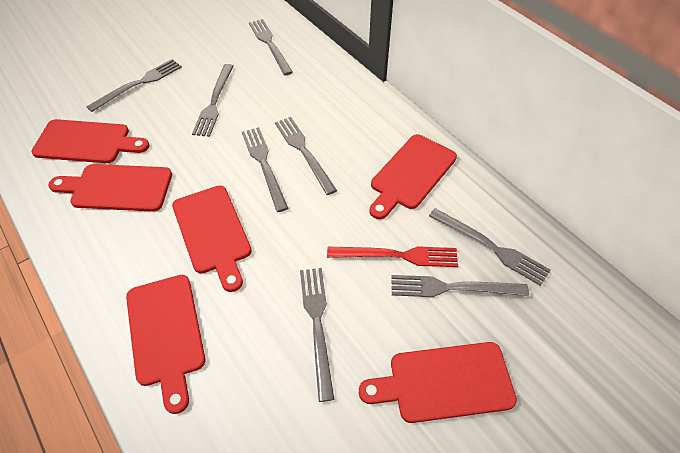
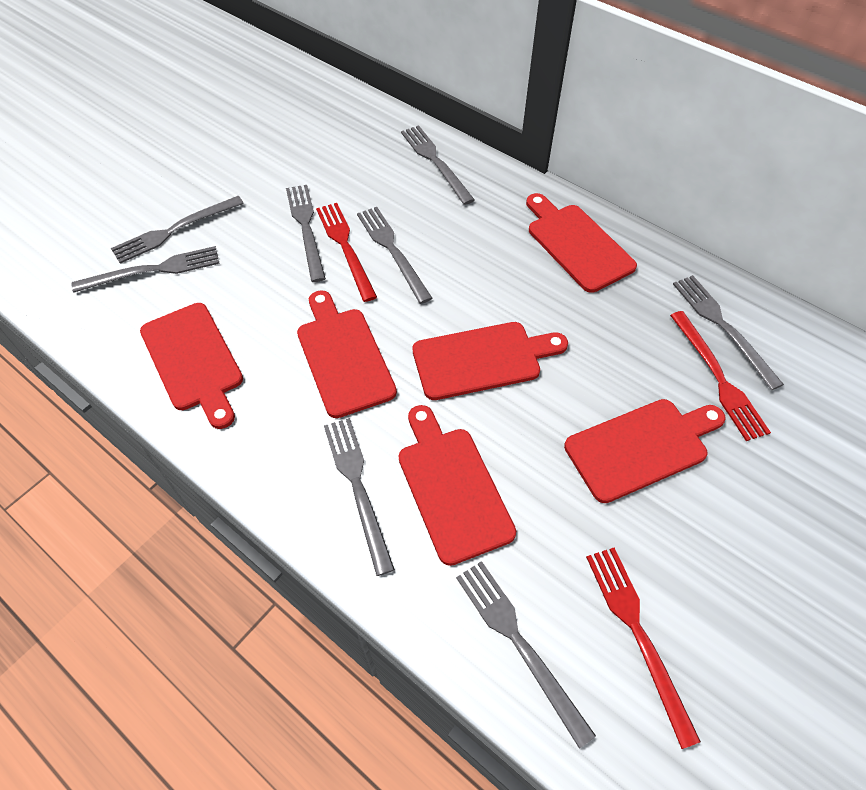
red fork: 1 -> 3

